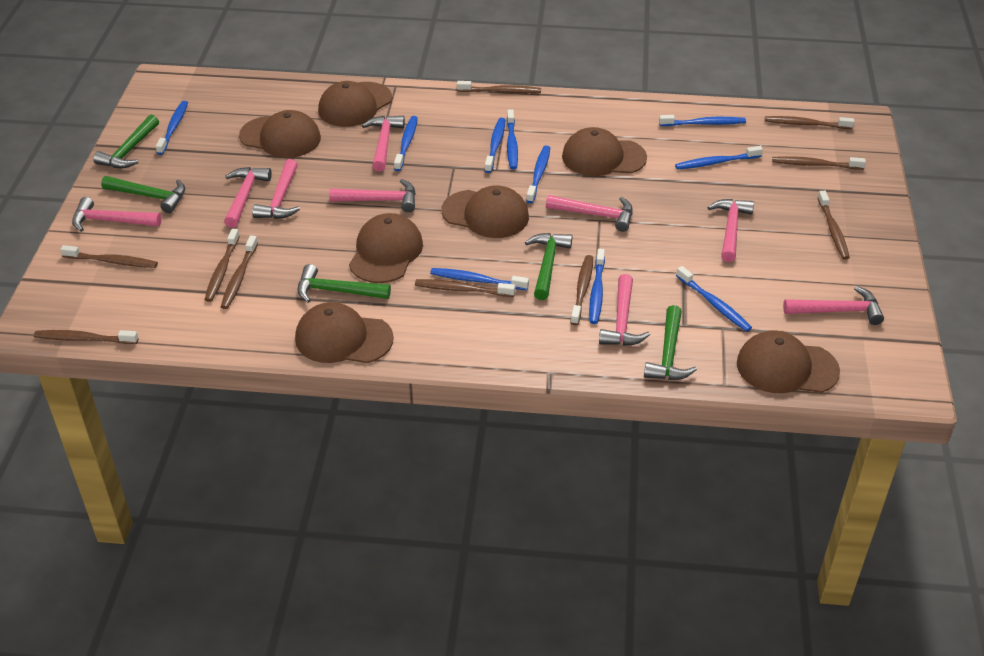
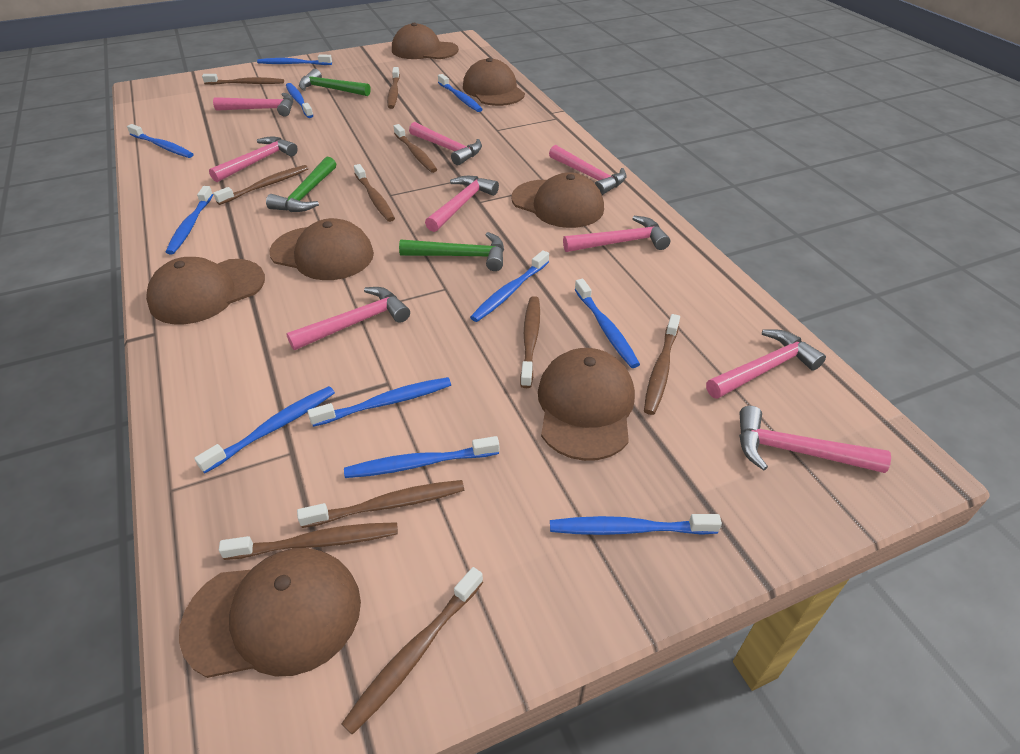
blue toothbrush: 10 -> 11
green hammer: 5 -> 3

